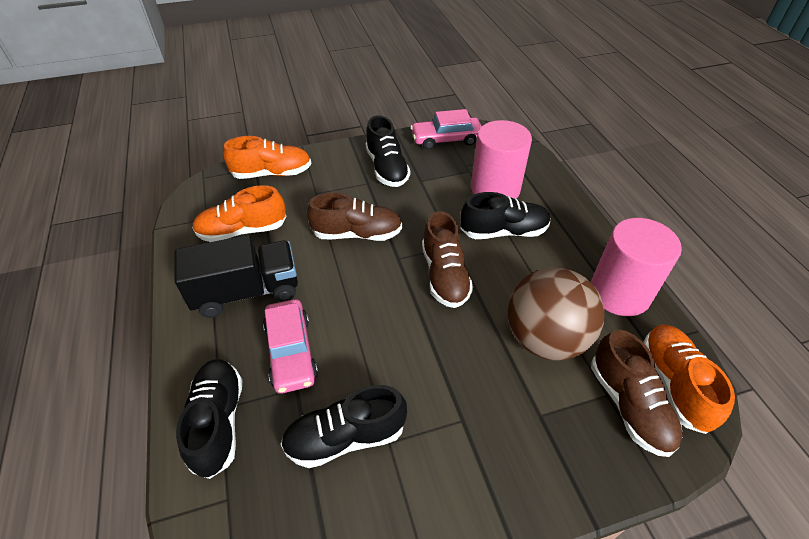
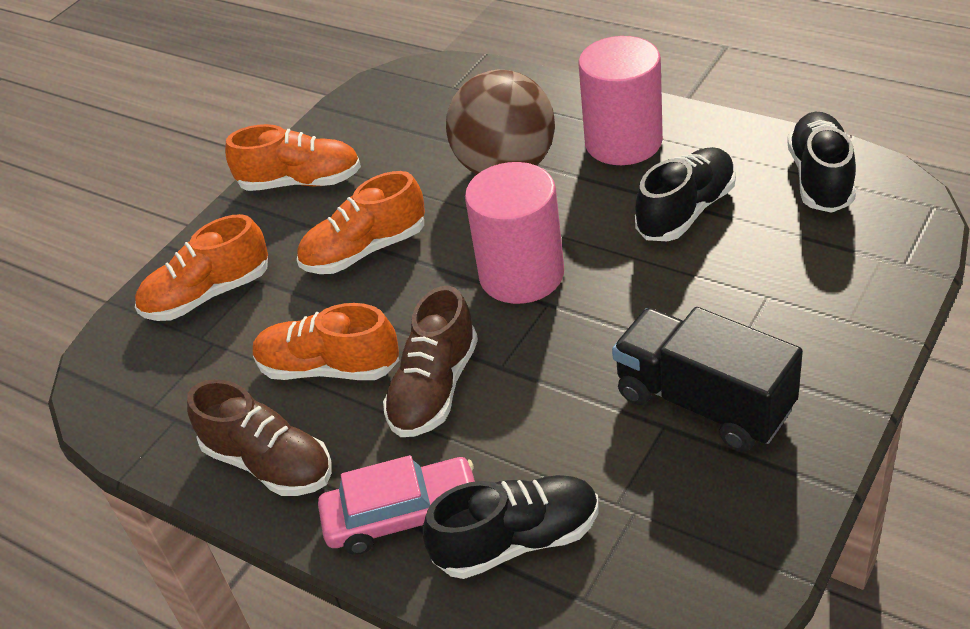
black shoe: 4 -> 3
brown shoe: 3 -> 2
orange shoe: 3 -> 4
pink car: 2 -> 1

